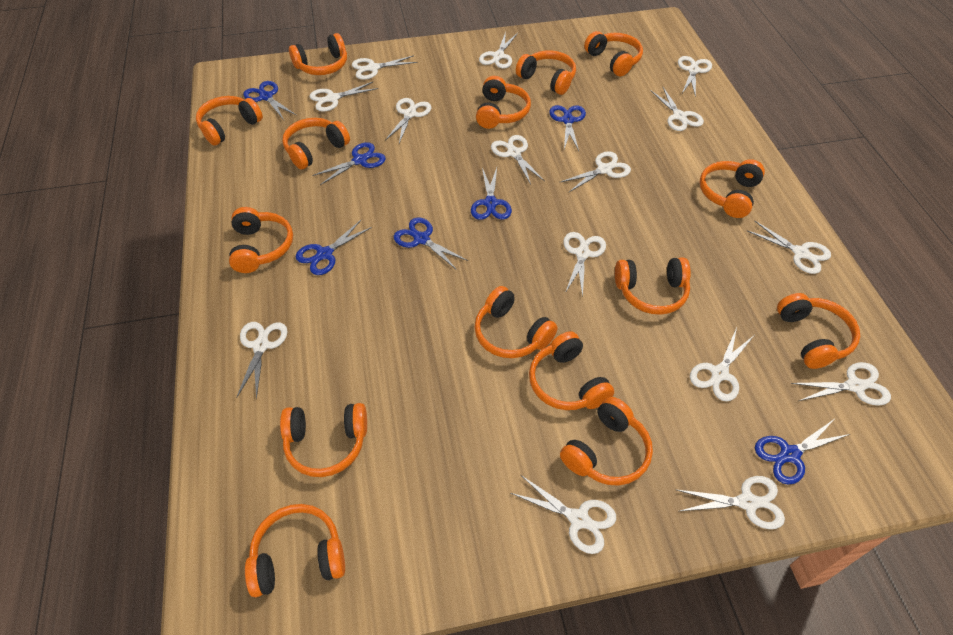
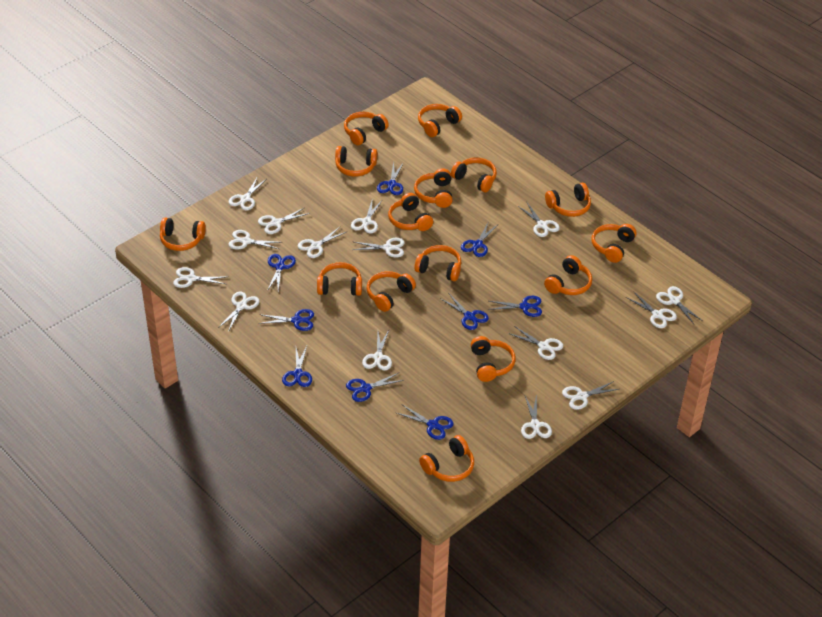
blue scissors: 7 -> 9

